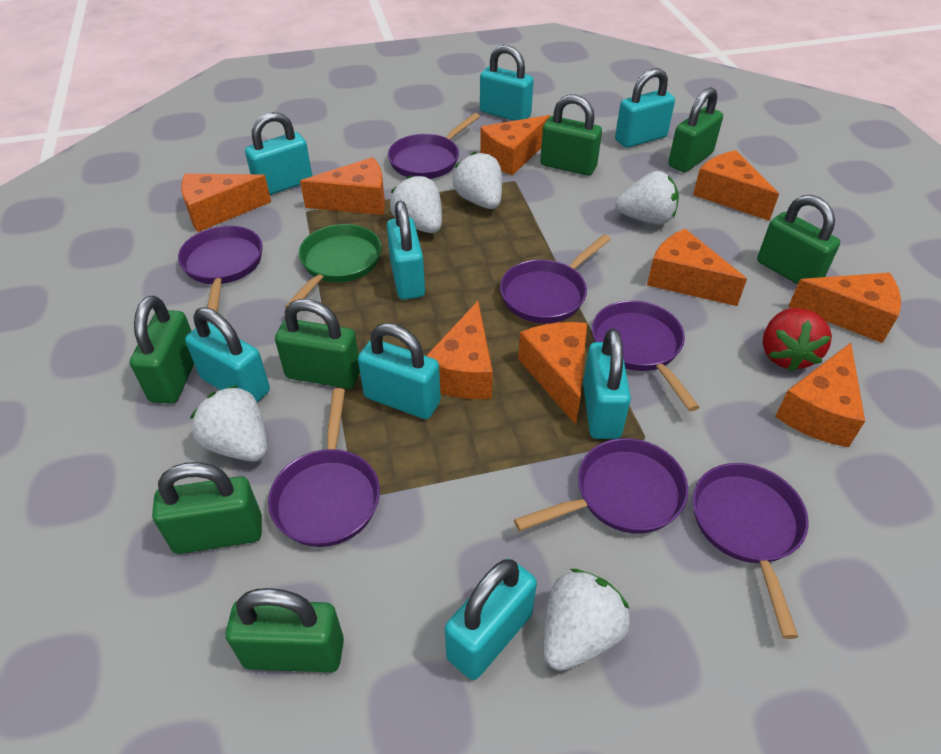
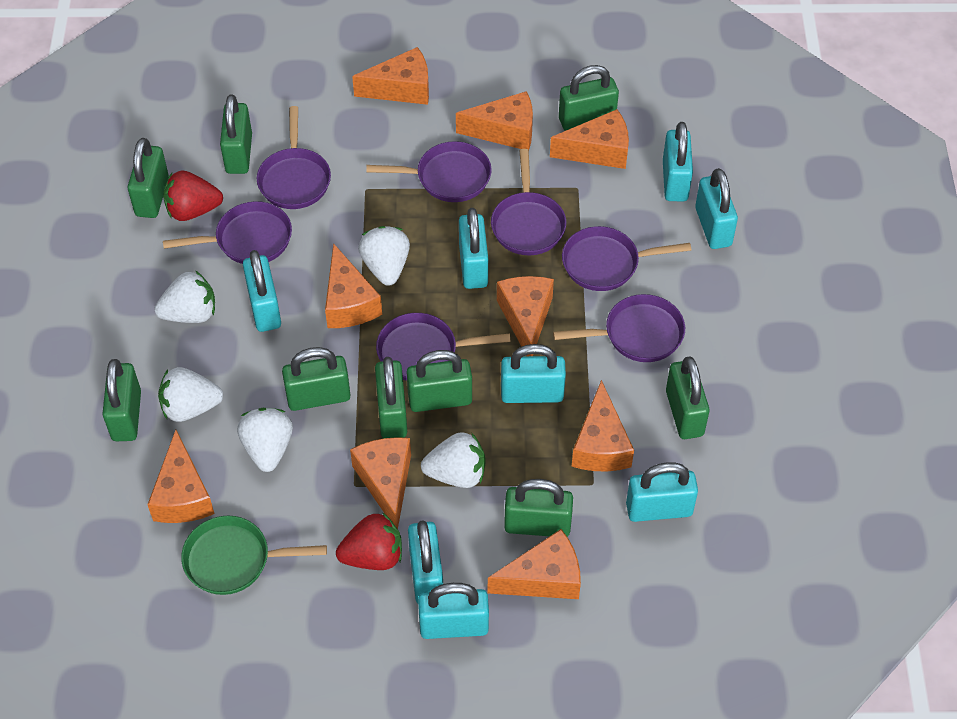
green padlock: 7 -> 9
red strawberry: 1 -> 2

